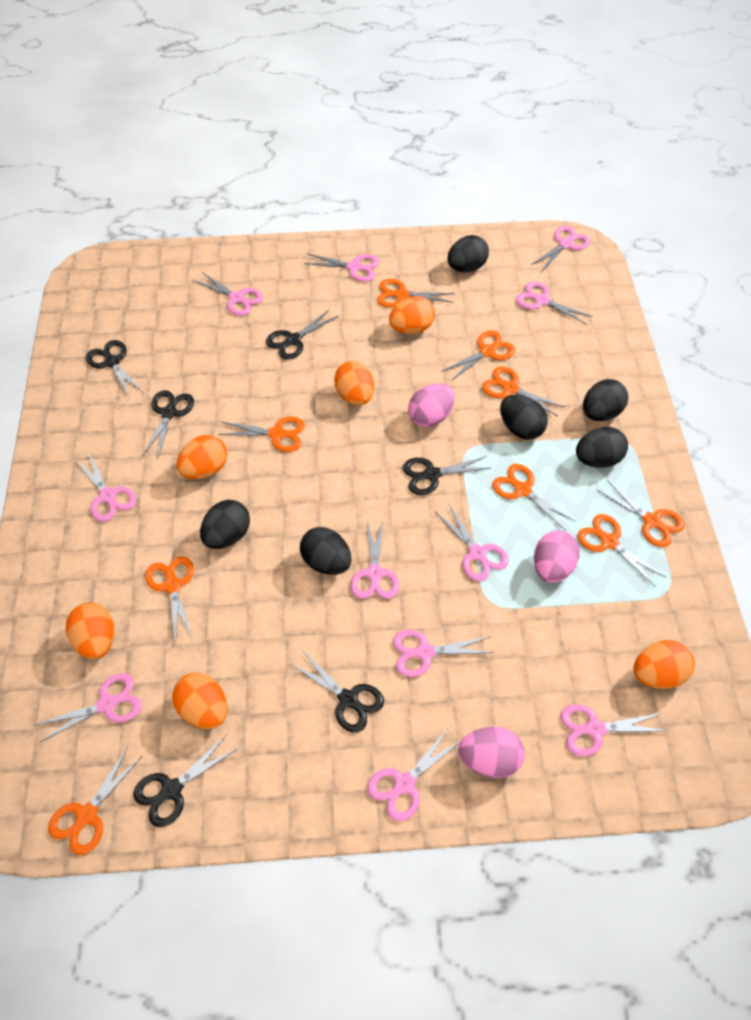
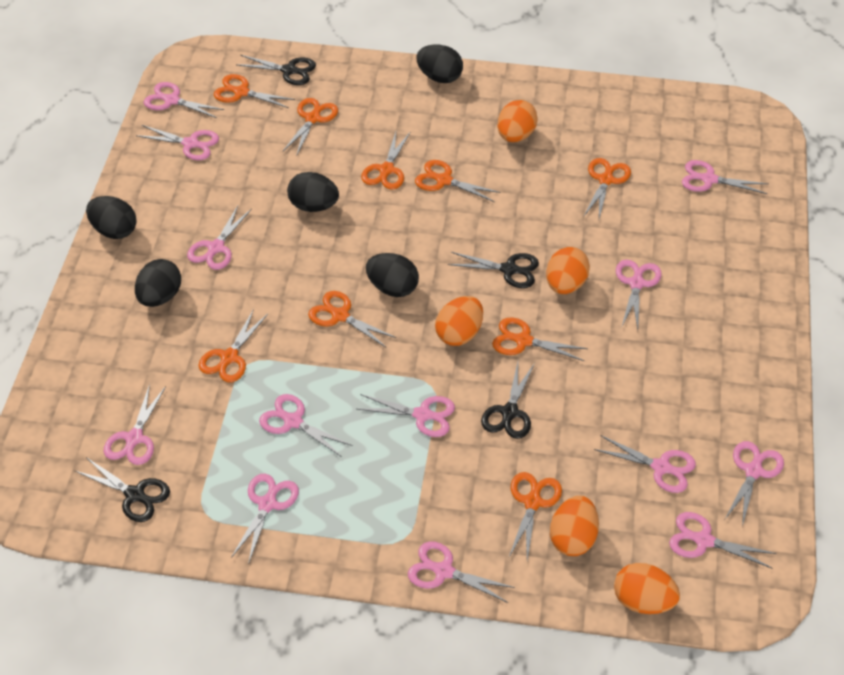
black egg: 6 -> 5
black scissors: 6 -> 4
orange egg: 6 -> 5
pink egg: 3 -> 0
pink scissors: 11 -> 13

